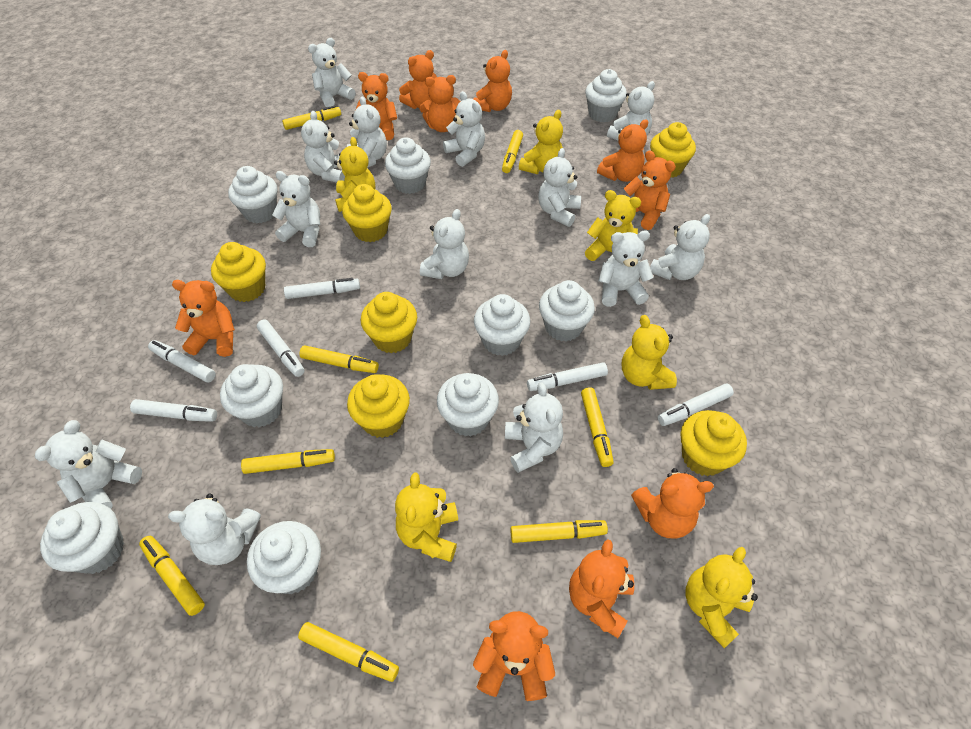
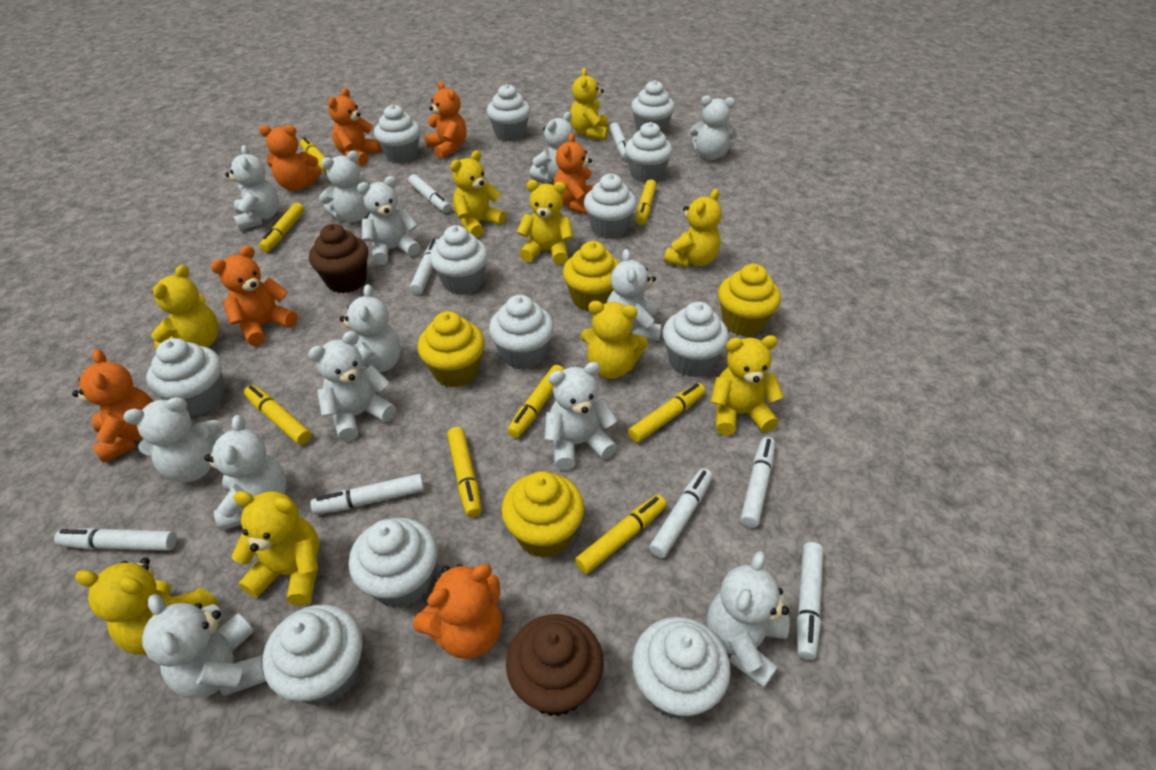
brown cupcake: 0 -> 2
orange teddy bear: 10 -> 7
white cupcake: 9 -> 12
white marker: 6 -> 8
yellow cupcake: 6 -> 4
yellow teddy bear: 6 -> 9

